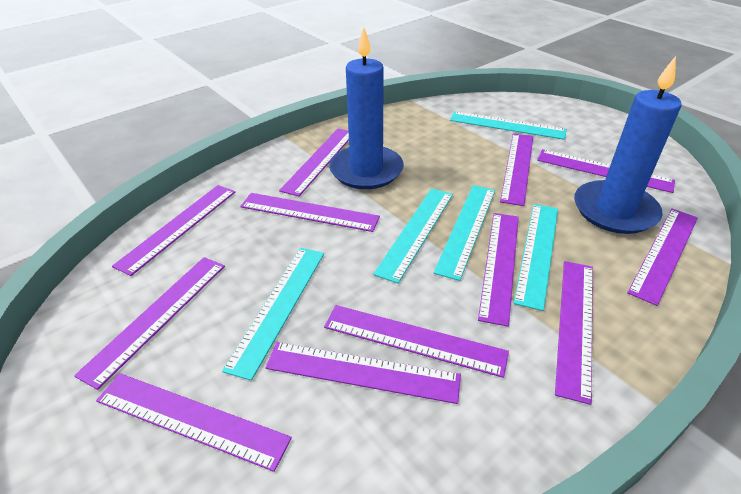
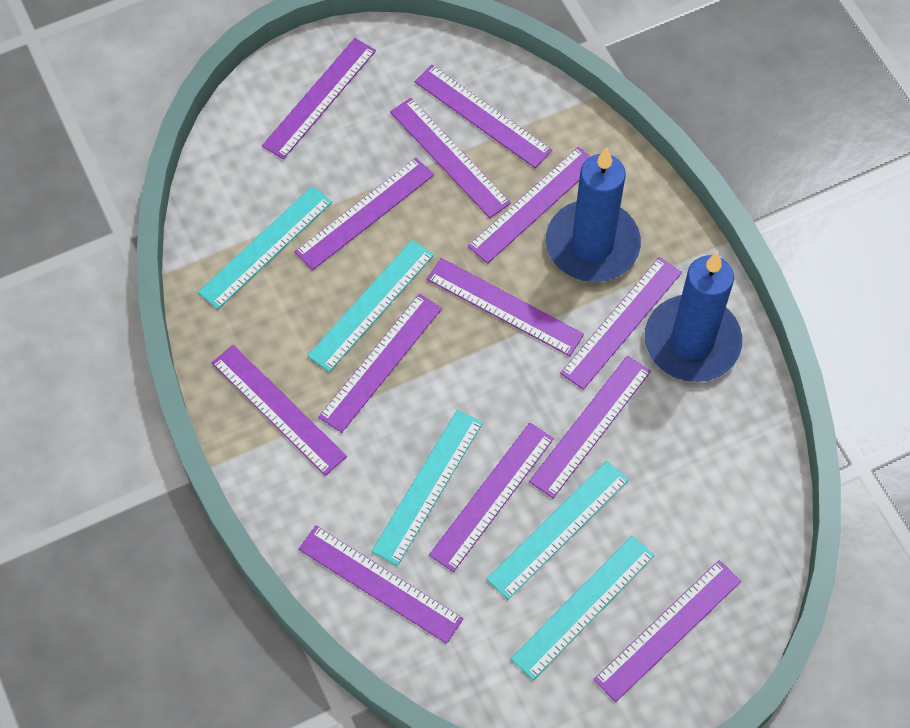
purple ruler: 12 -> 13

